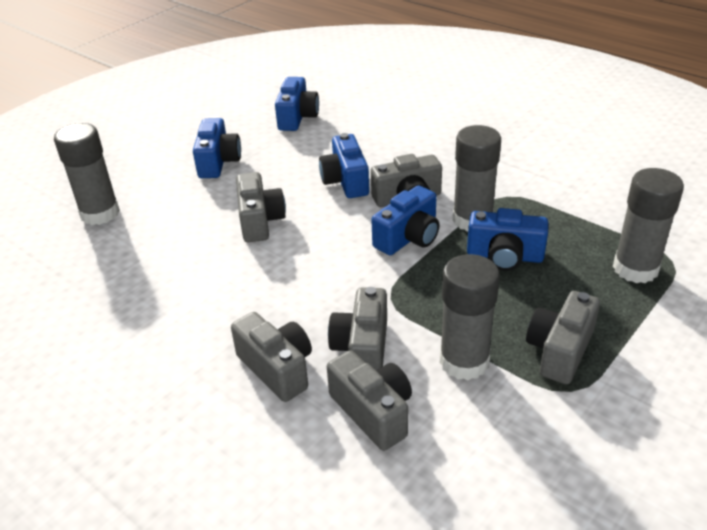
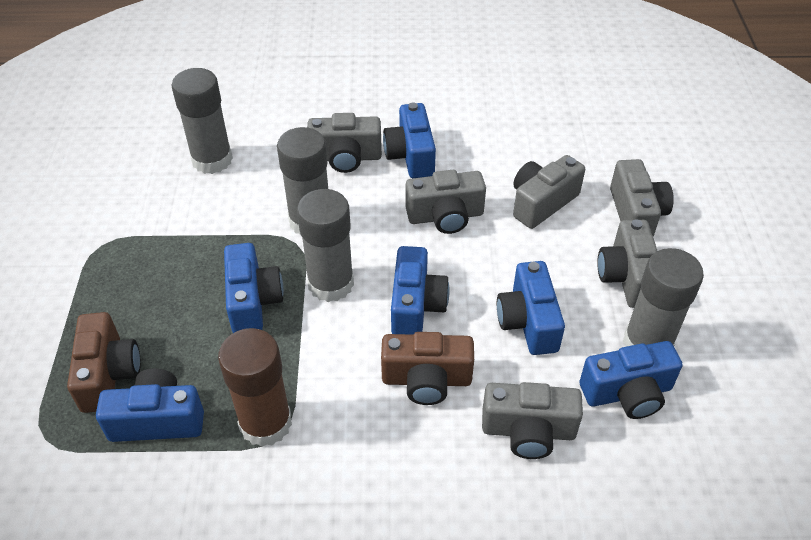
blue camera: 5 -> 6
brown camera: 0 -> 2
brown glue stick: 0 -> 1

